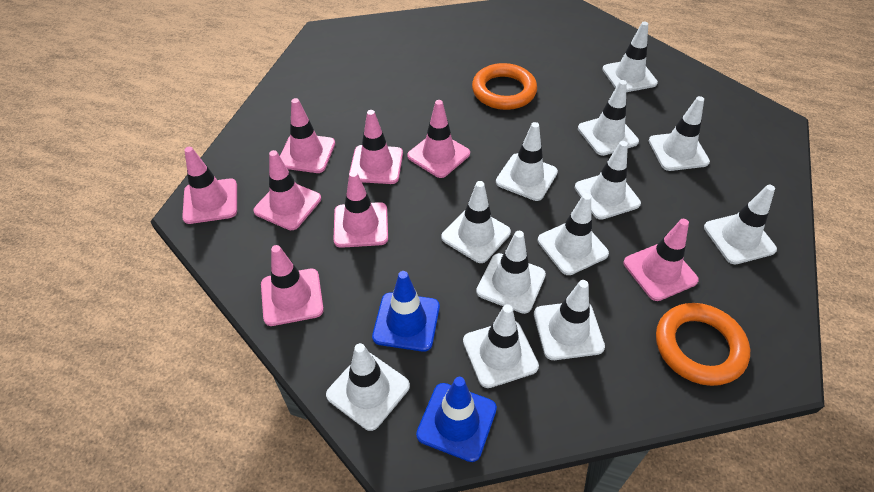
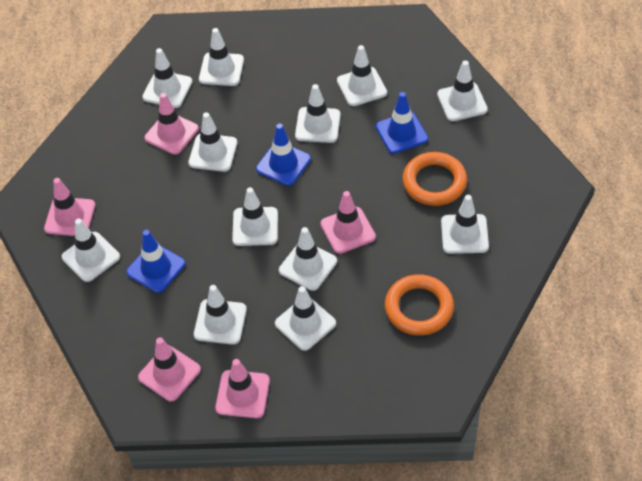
blue traffic cone: 2 -> 3
pink traffic cone: 8 -> 5

